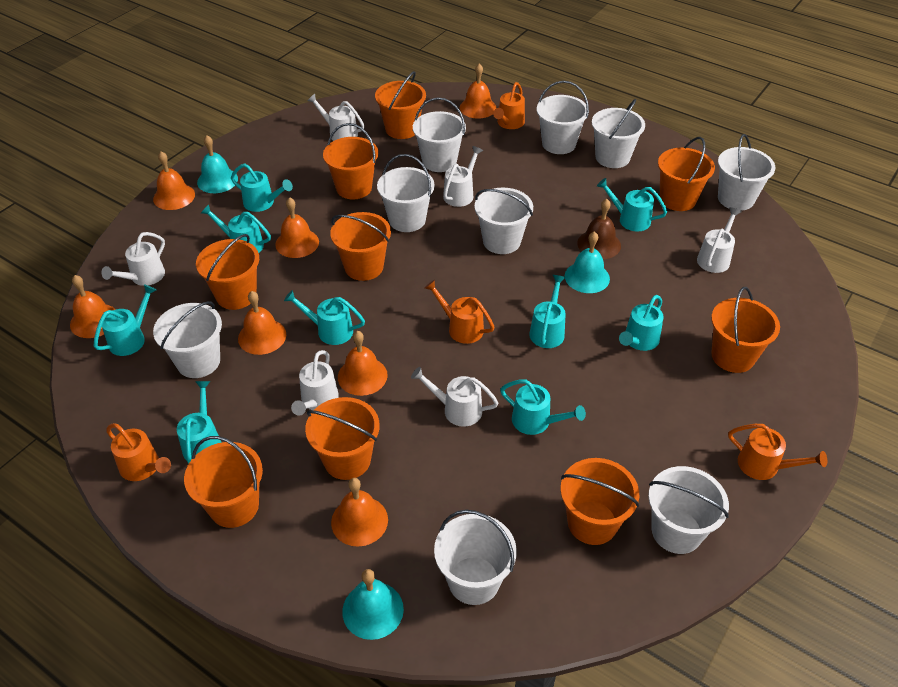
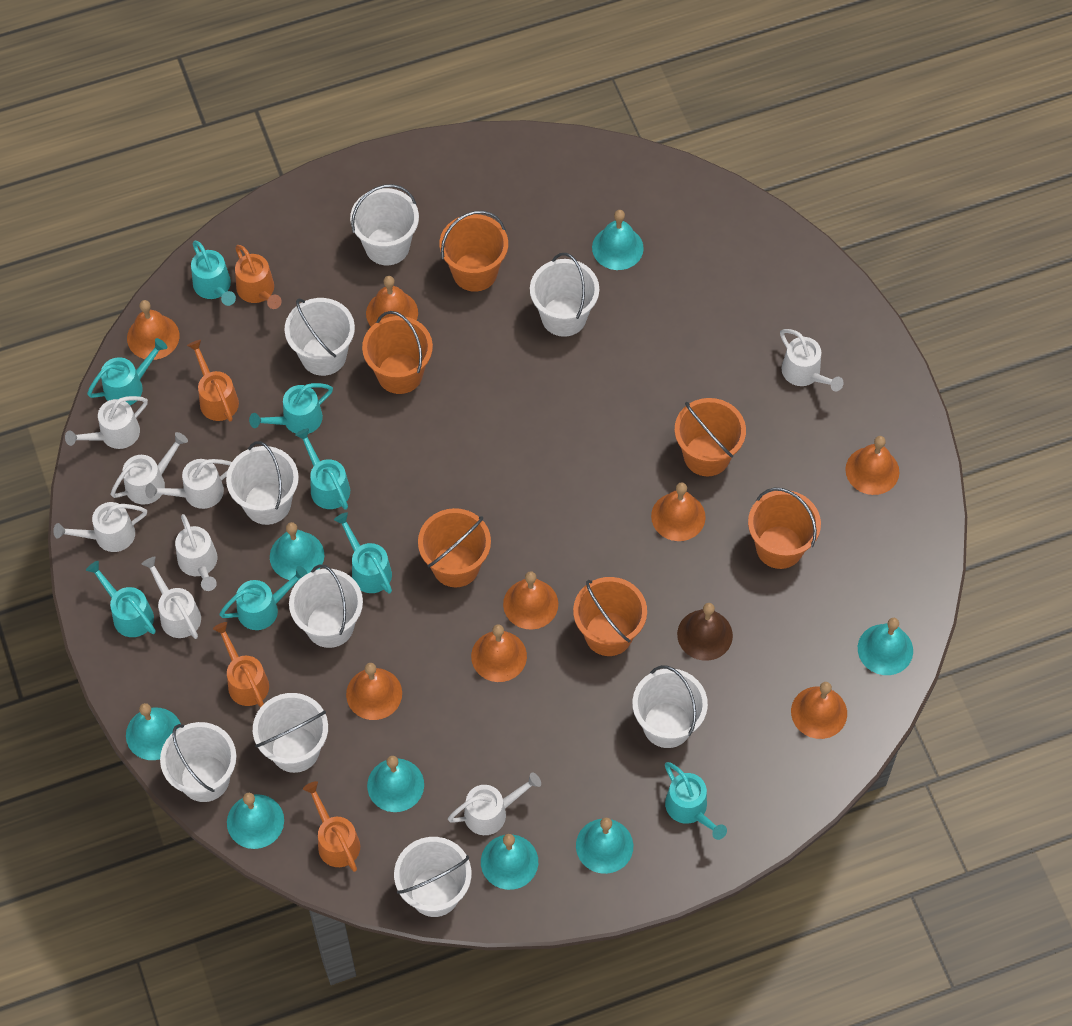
orange bell: 7 -> 8
orange bucket: 9 -> 6
turquoise bell: 3 -> 8
turquoise watering can: 9 -> 8
white watering can: 6 -> 8

